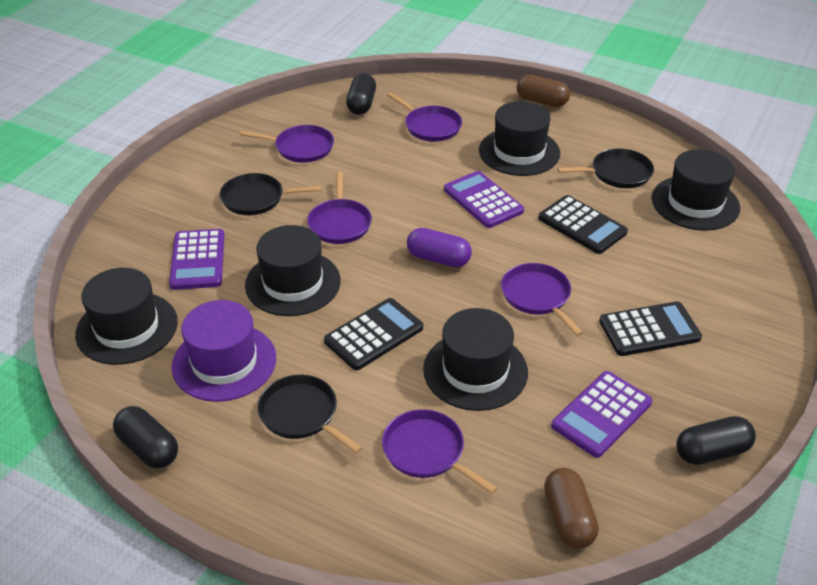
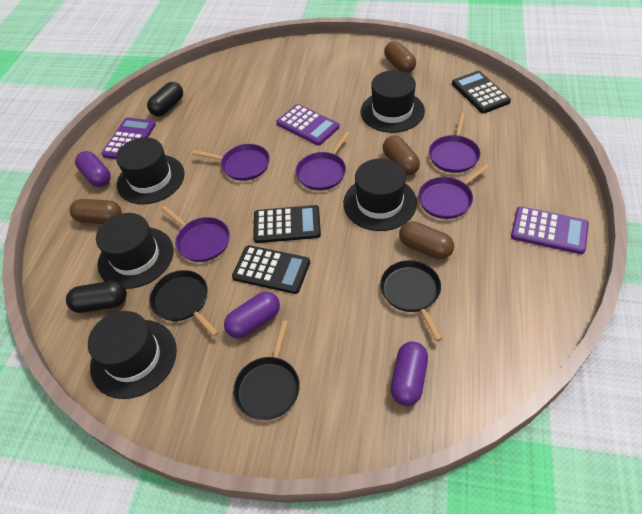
black capsule: 3 -> 2
brown capsule: 2 -> 4
purple capsule: 1 -> 3
purple hat: 1 -> 0

